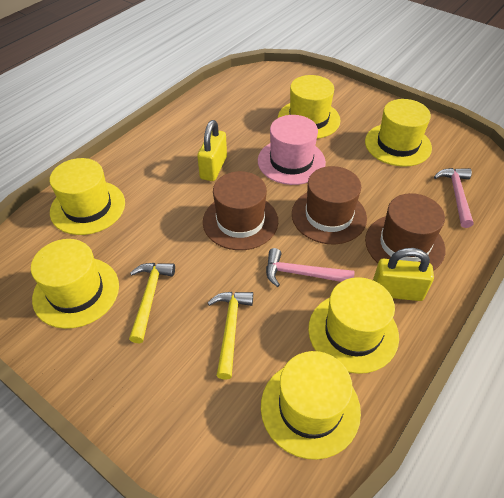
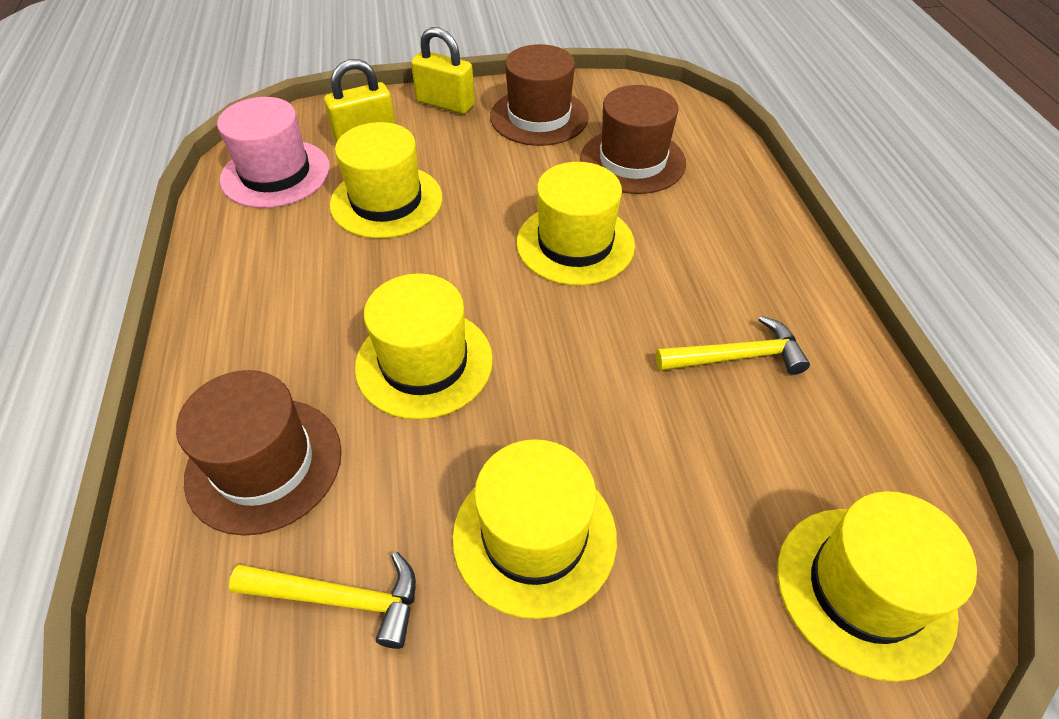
pink hammer: 2 -> 0
yellow hat: 6 -> 5

